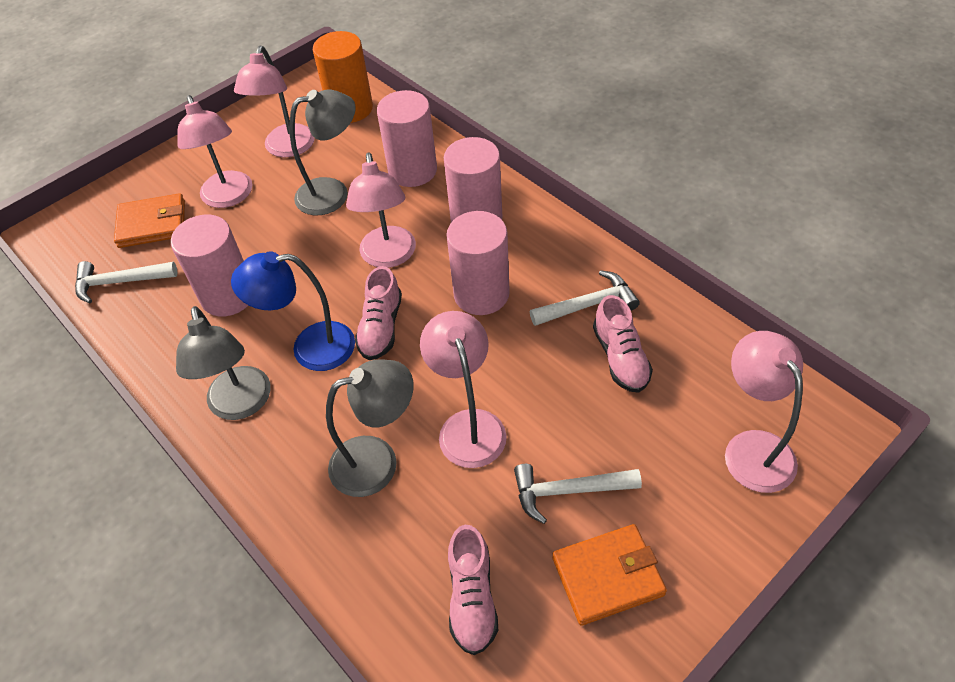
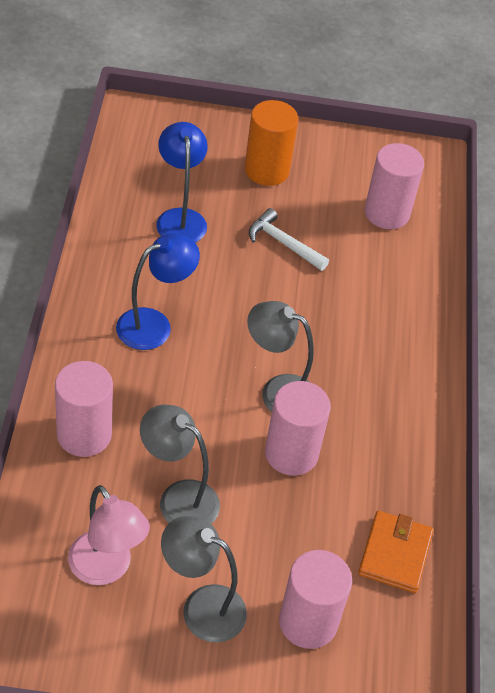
blue lamp: 1 -> 2
orange wallet: 2 -> 1
pink lamp: 5 -> 1
pink shoe: 3 -> 0
white hammer: 3 -> 1

